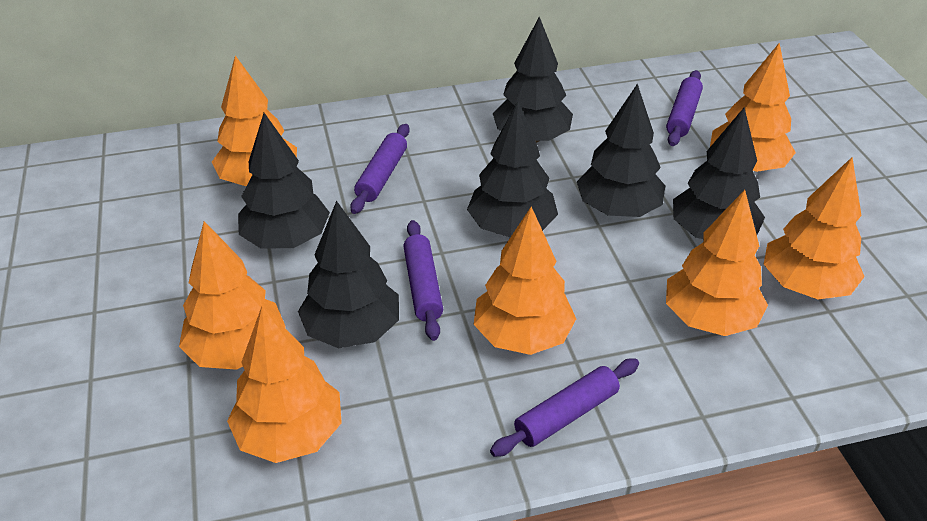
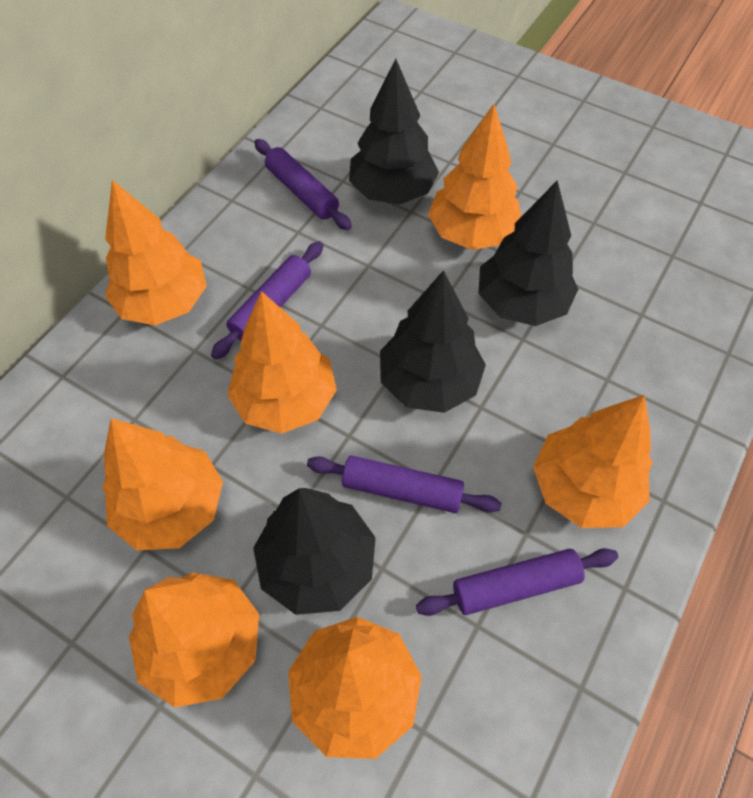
black tree: 6 -> 4

